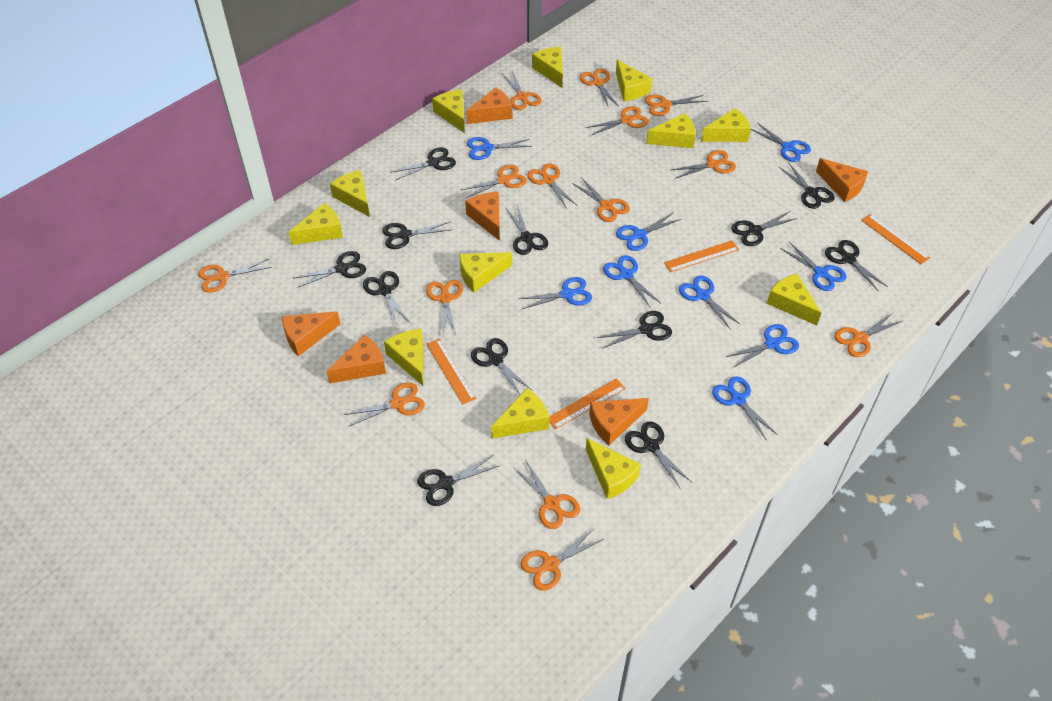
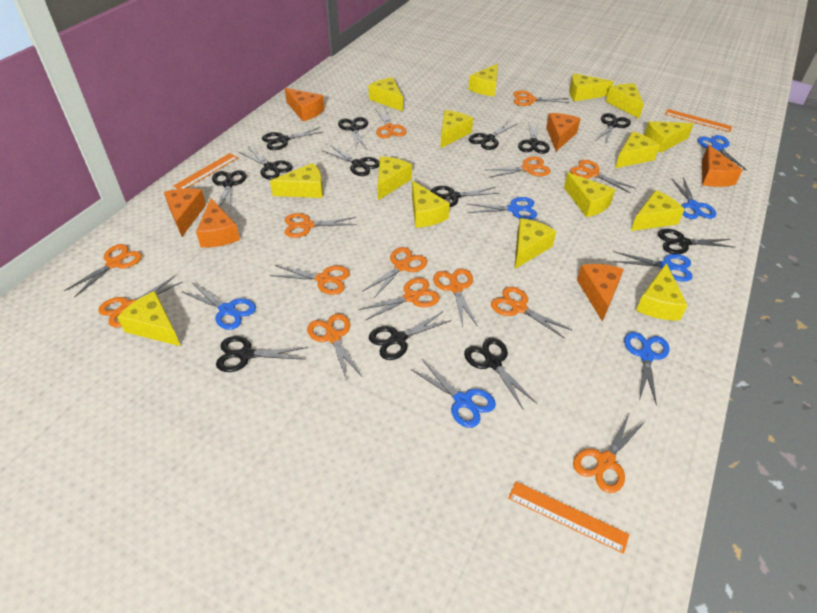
black scissors: 12 -> 13
blue scissors: 9 -> 7
orange ruler: 4 -> 3
yellow cheese: 12 -> 15

